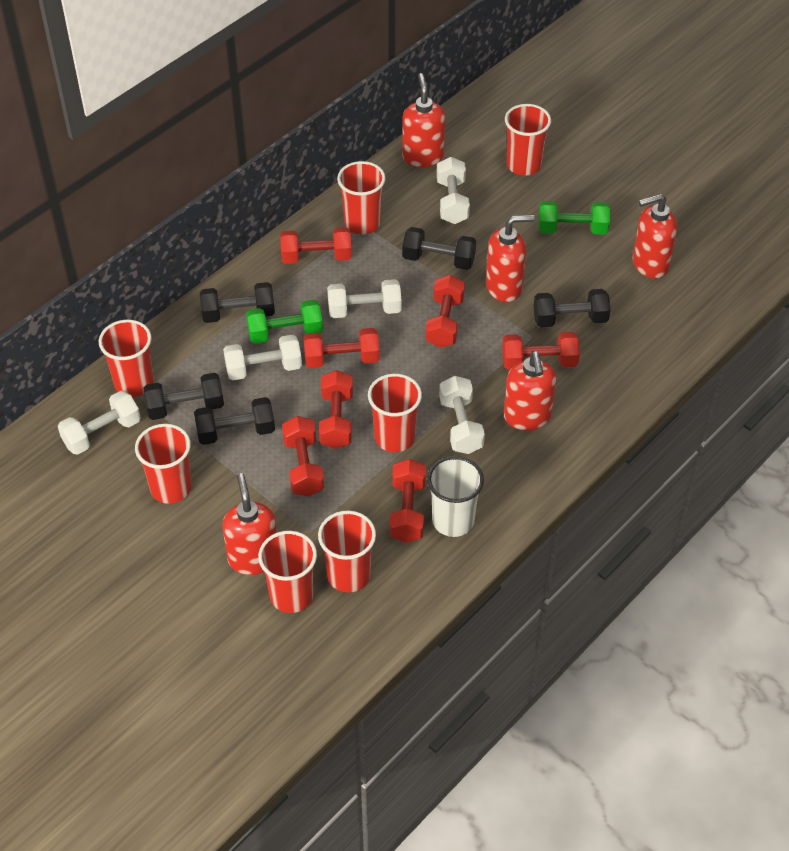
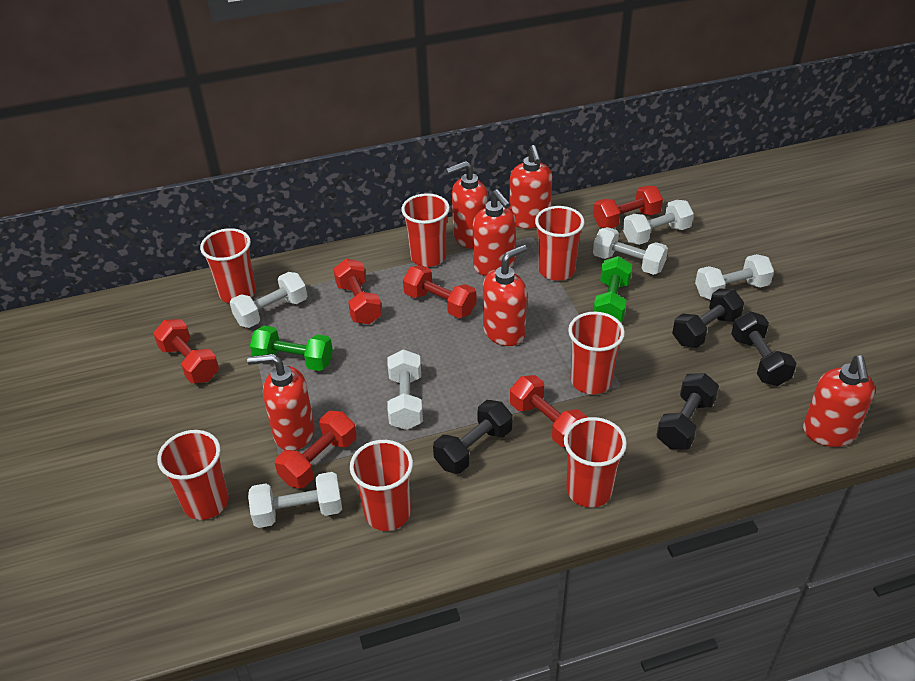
black dumbbell: 5 -> 4
red dumbbell: 7 -> 6
red soap dispenser: 5 -> 6
white cup: 1 -> 0
white dumbbell: 5 -> 6

